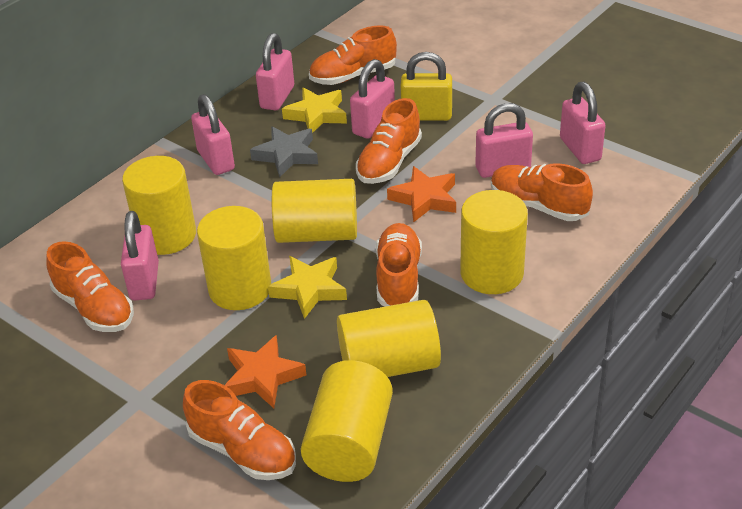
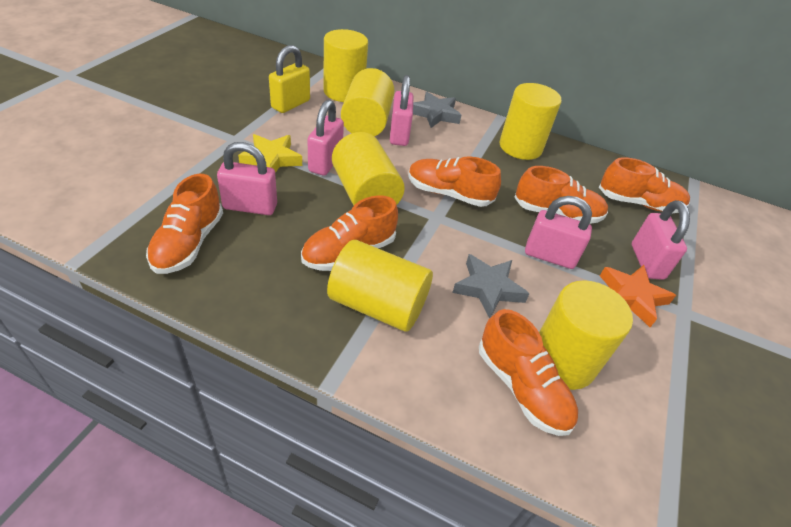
grey star: 1 -> 2
orange star: 2 -> 1
pink padlock: 6 -> 5
yellow star: 2 -> 1

